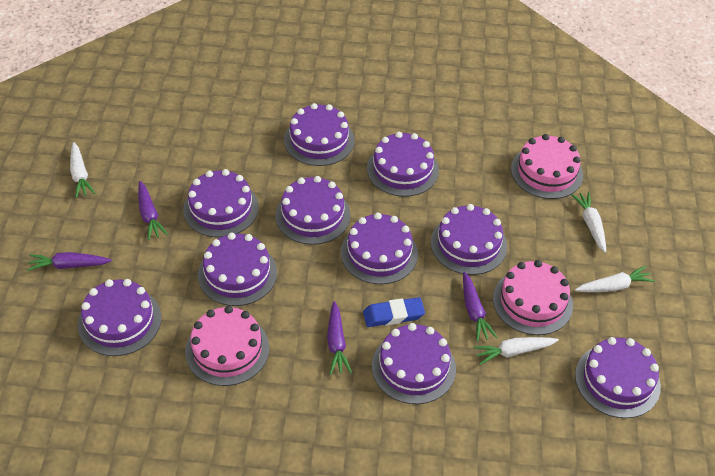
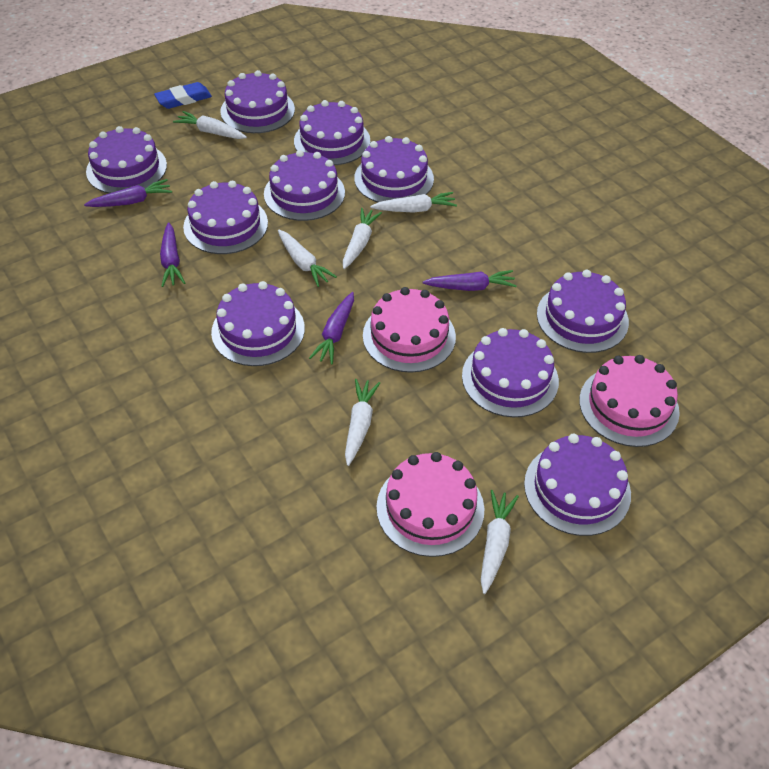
white carrot: 4 -> 6

